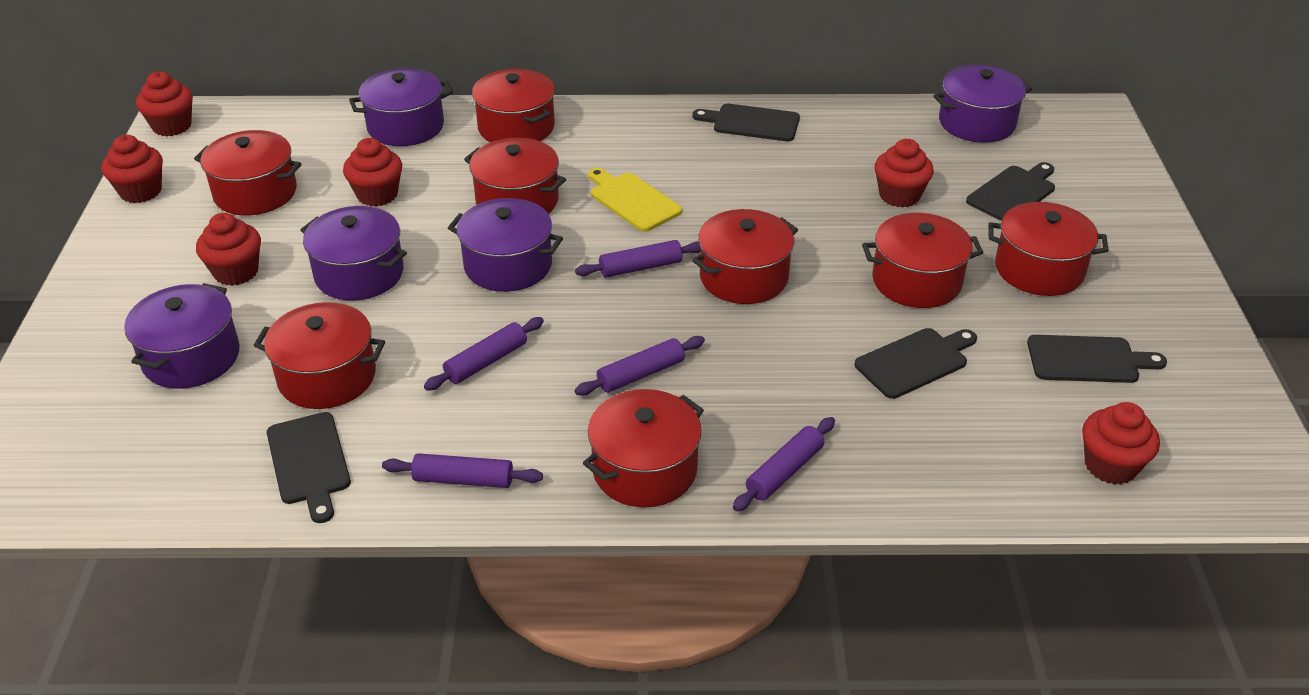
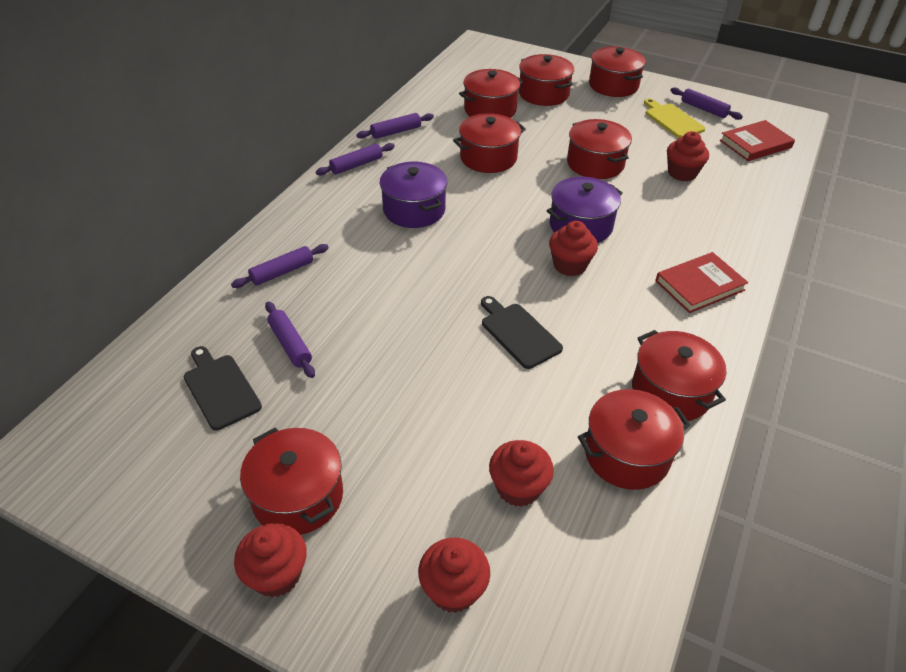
black cutting board: 5 -> 2
purple pot: 5 -> 2
red book: 0 -> 2
red cupcake: 6 -> 5

